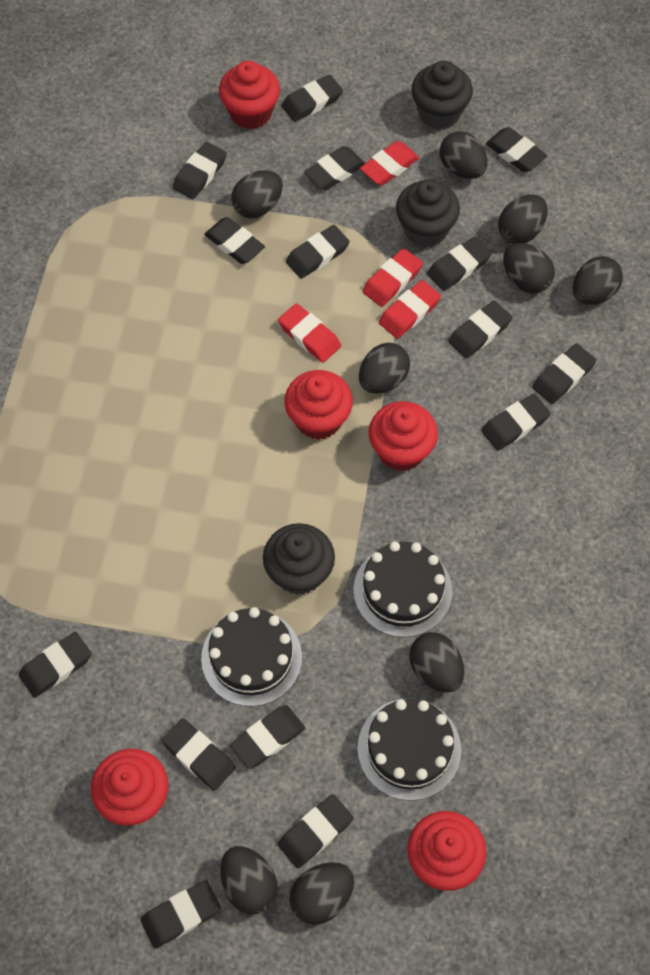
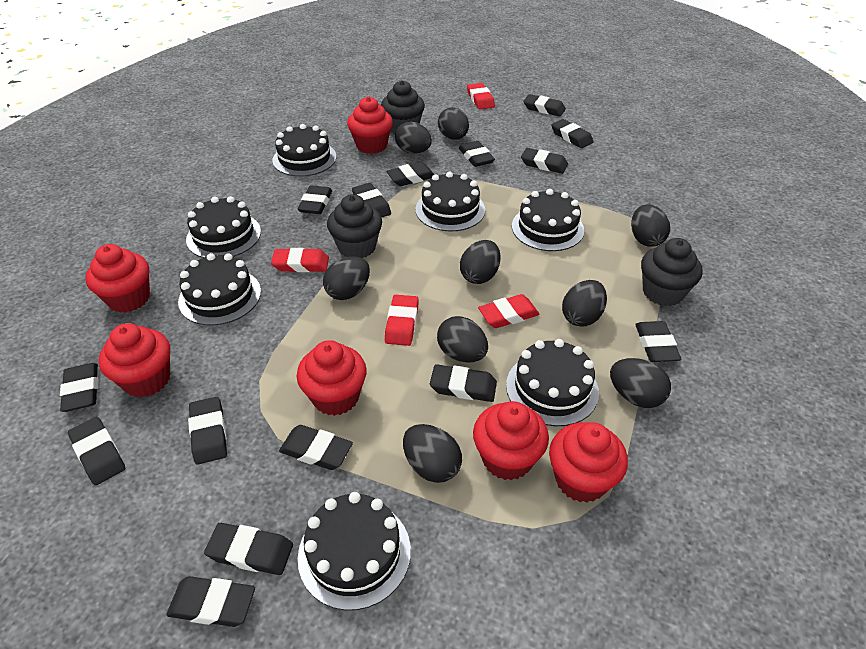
black cake: 3 -> 7
red cupcake: 5 -> 6

